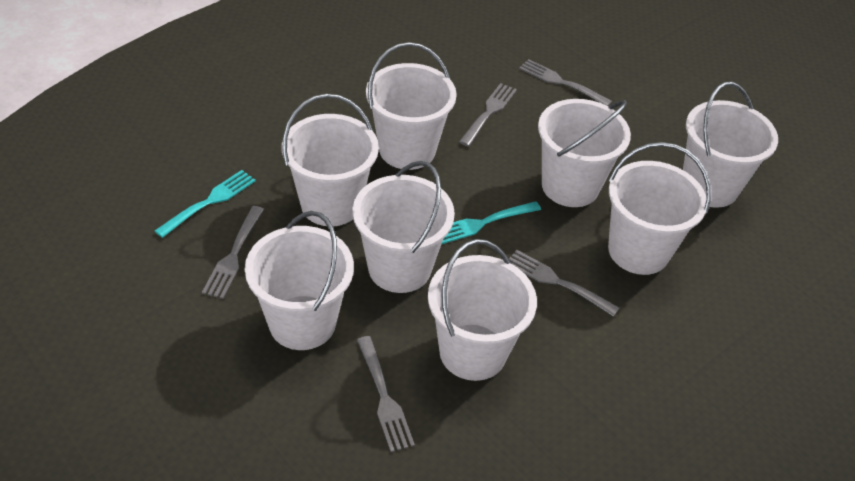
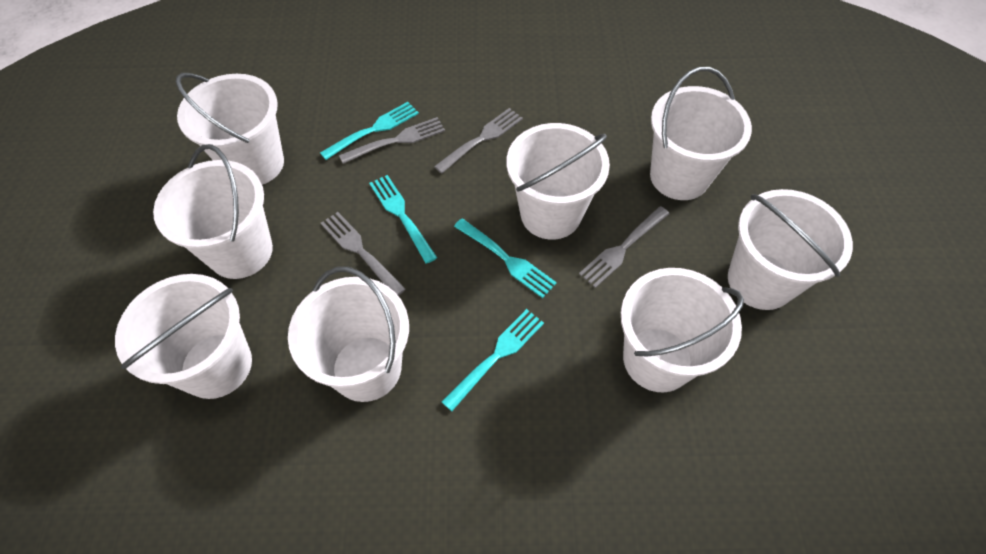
grey fork: 5 -> 4
turquoise fork: 2 -> 4

